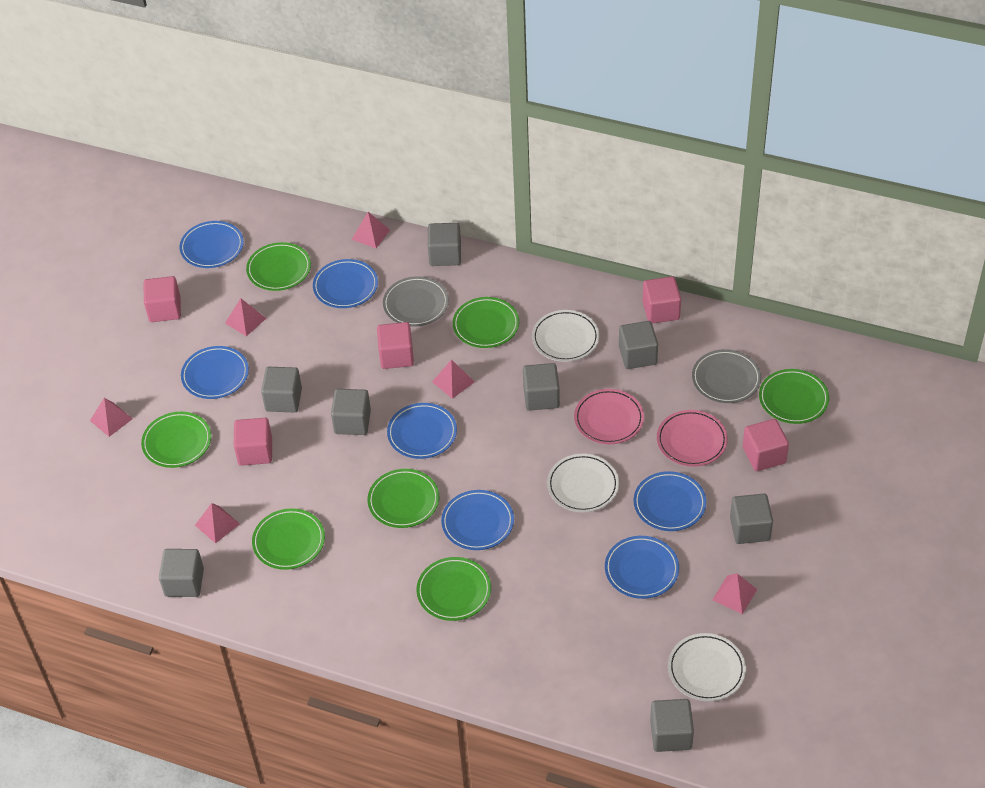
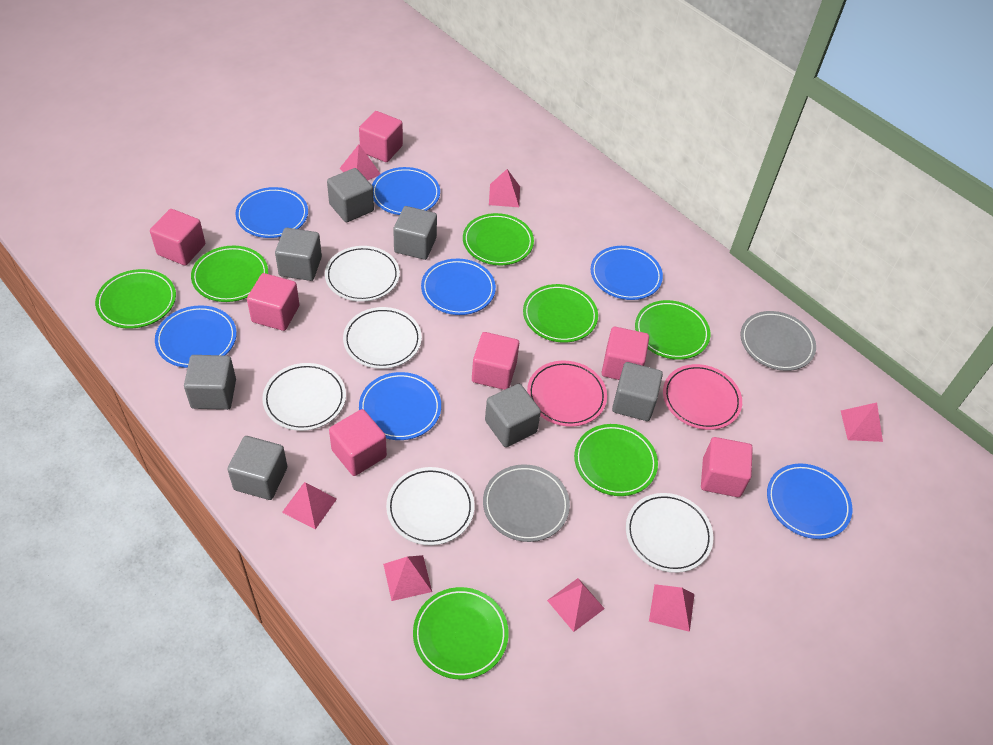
grey cube: 8 -> 7
pink cube: 5 -> 7
pink pyramid: 6 -> 7
white plate: 3 -> 5

